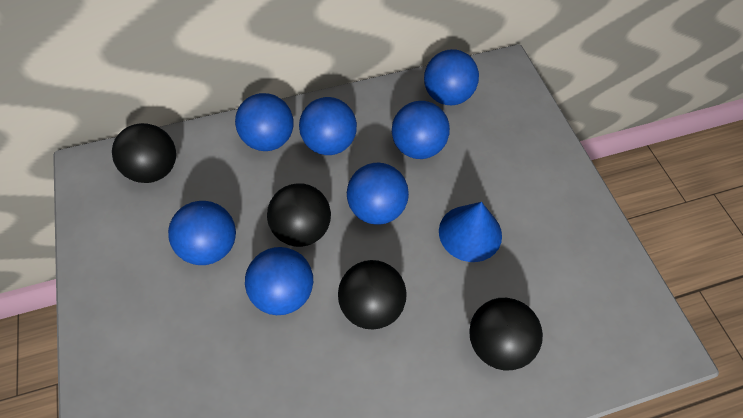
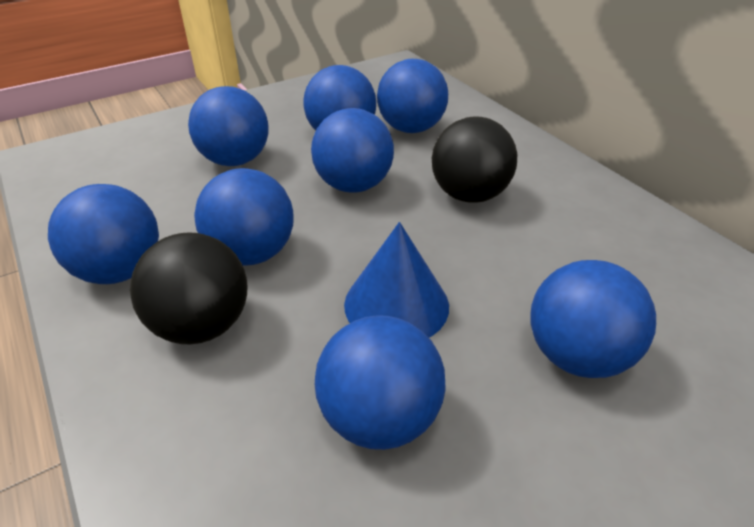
black ball: 4 -> 2
blue ball: 7 -> 8

